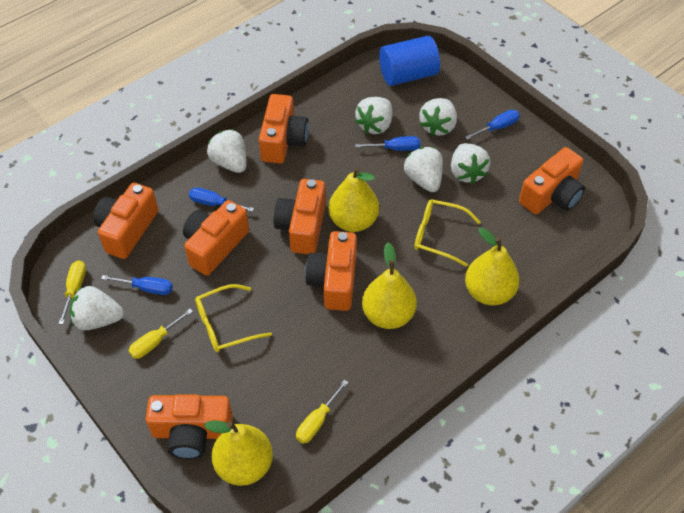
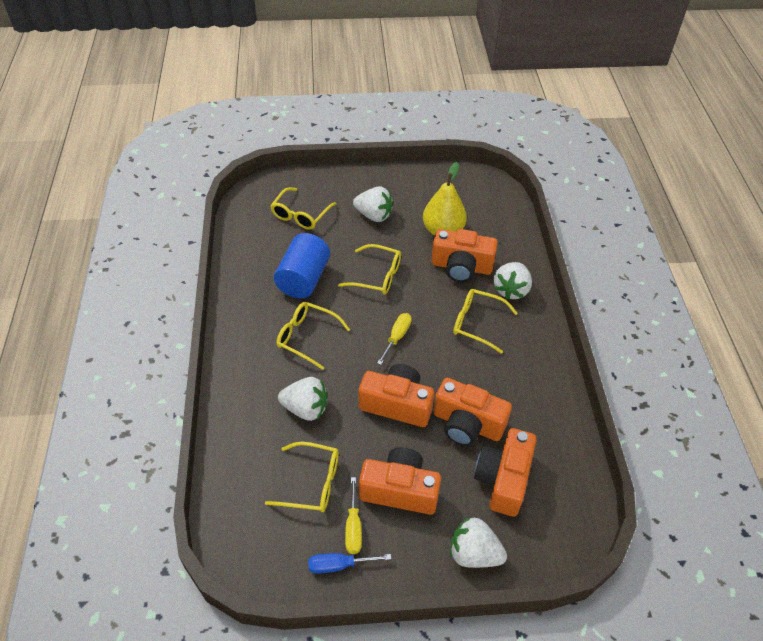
blue screwdriver: 4 -> 1
orange camera: 7 -> 5
white strawberry: 6 -> 4
yellow glasses: 2 -> 5
yellow pear: 4 -> 1
yellow screwdriver: 3 -> 2

